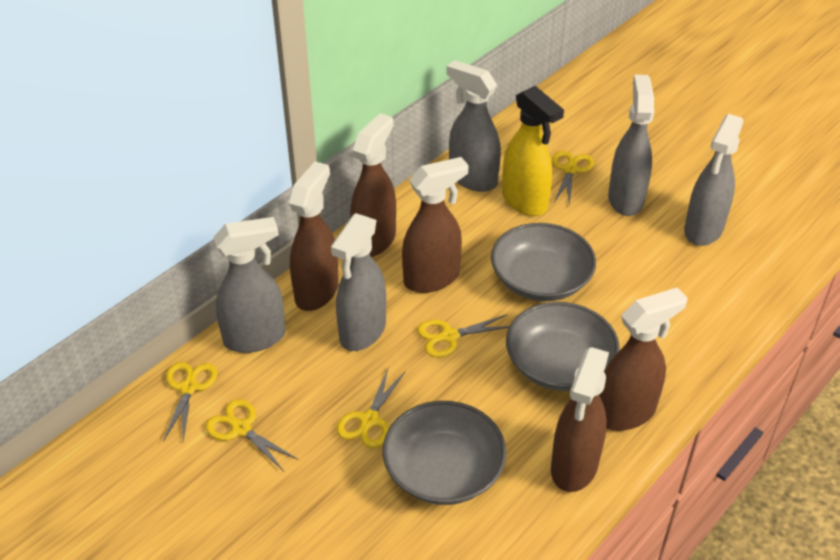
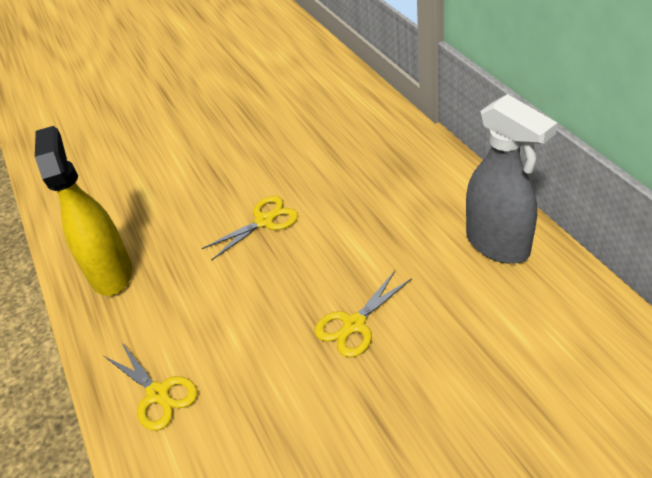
brown spray bottle: 5 -> 0
grey bowl: 3 -> 0
grey spray bottle: 5 -> 1
yellow scissors: 5 -> 3

